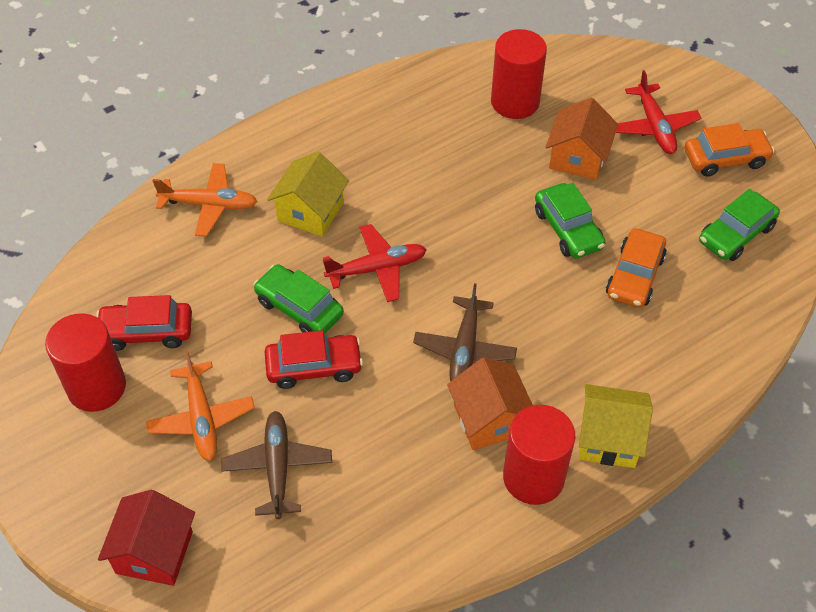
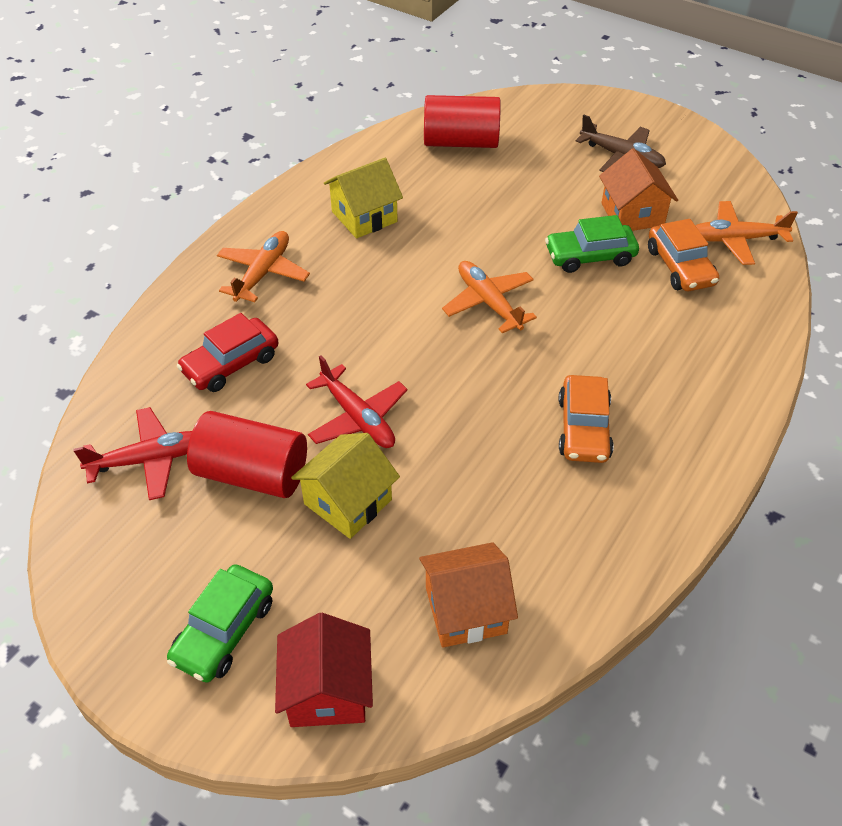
brown plane: 2 -> 1
green car: 3 -> 2
orange plane: 2 -> 3
red car: 2 -> 1
red cylinder: 3 -> 2

